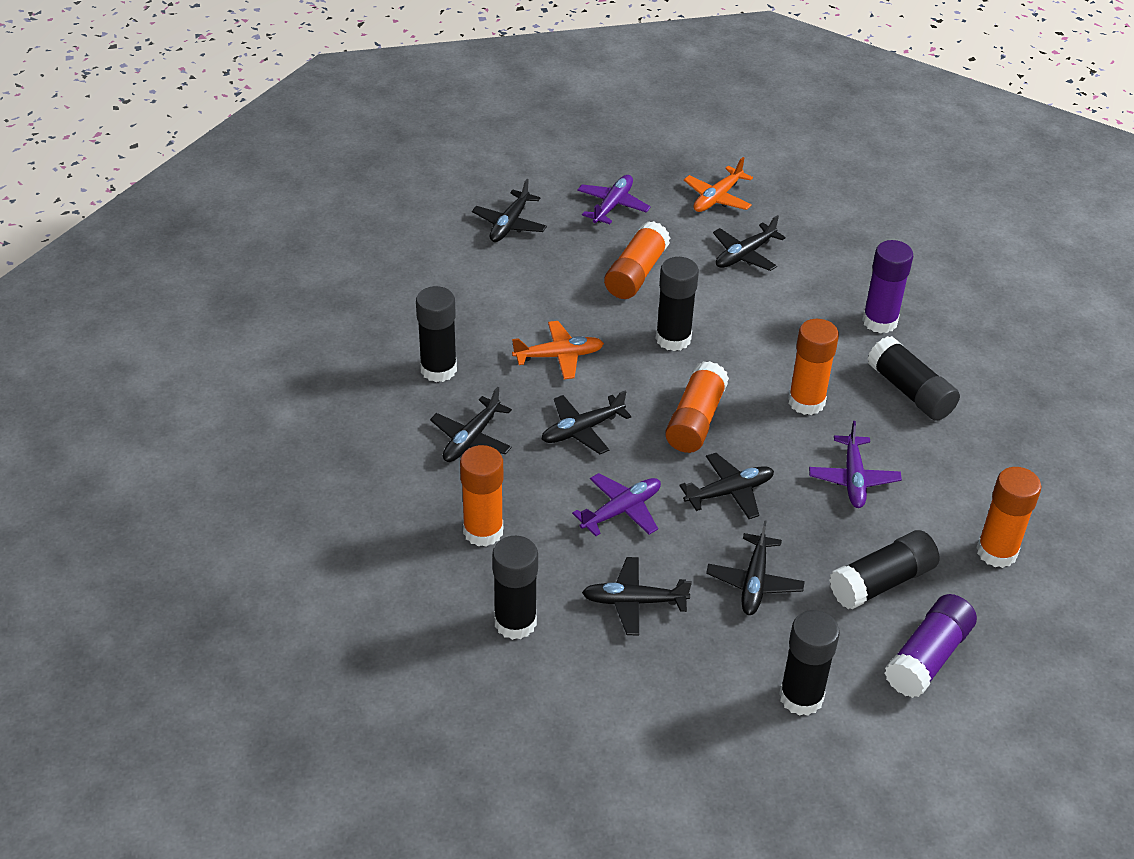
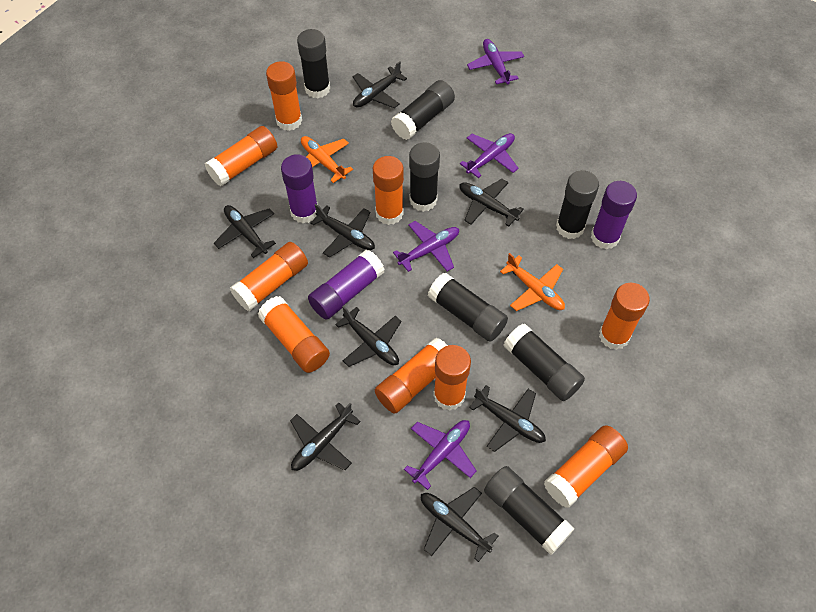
black glue stick: 6 -> 7
black plane: 7 -> 8
orange glue stick: 5 -> 9
purple glue stick: 2 -> 3
purple plane: 3 -> 4

